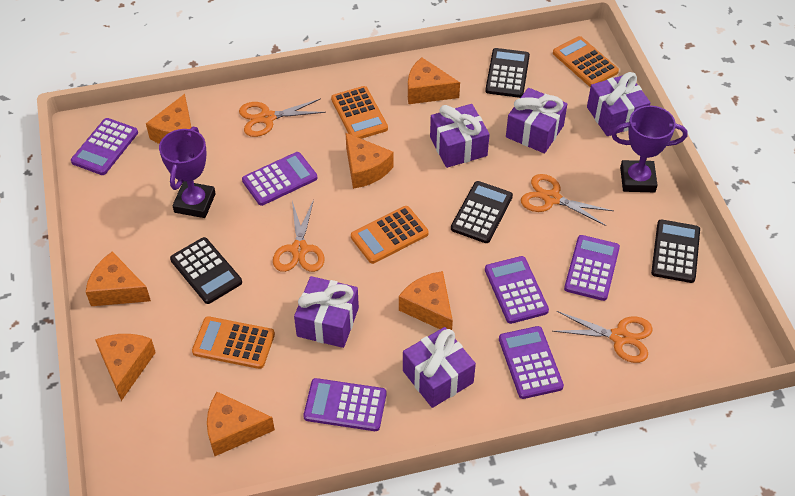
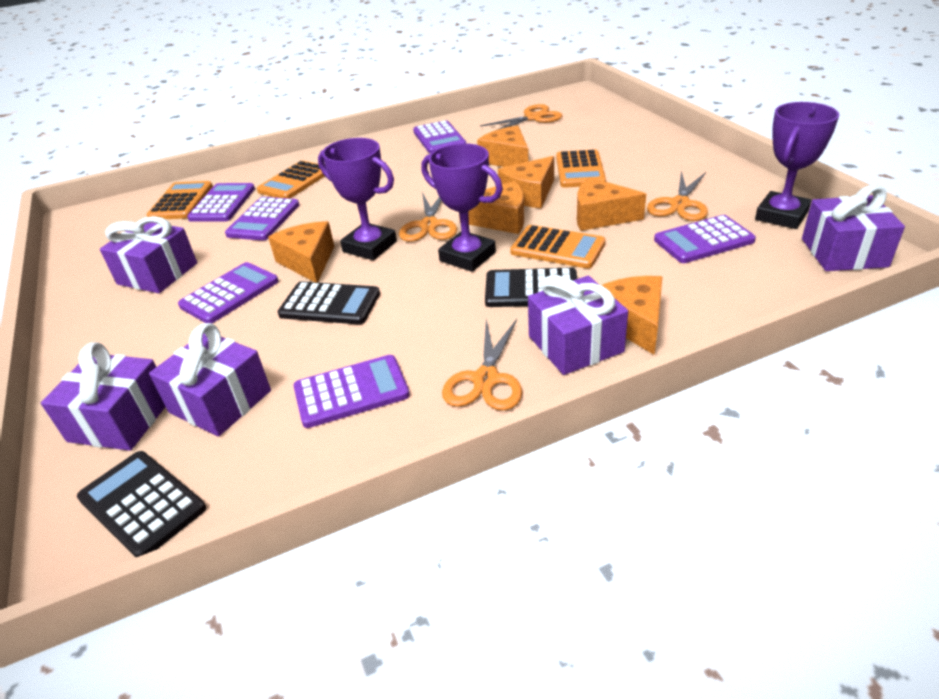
black calculator: 4 -> 3
orange cheese: 7 -> 6
purple trophy: 2 -> 3

